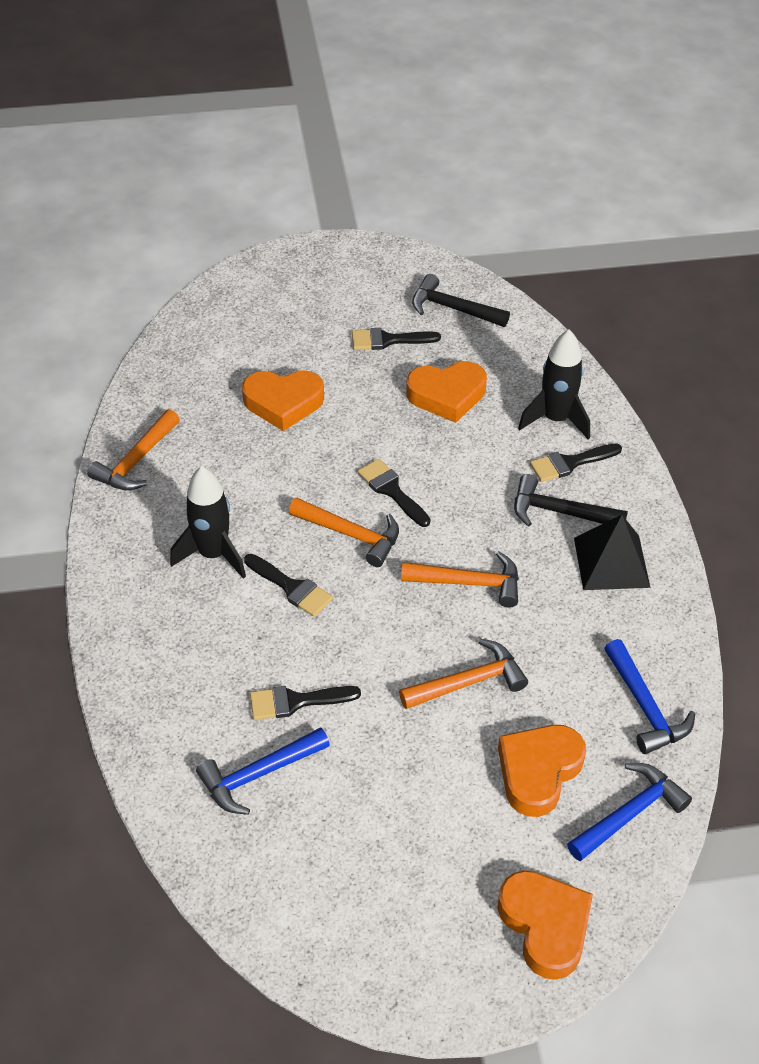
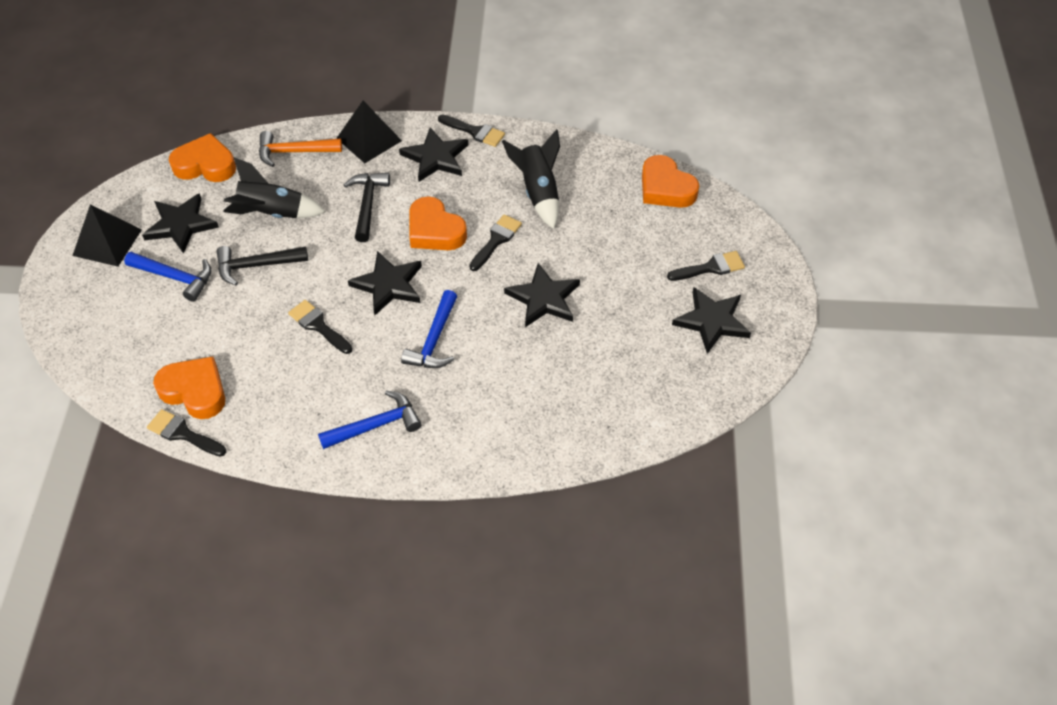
black pyramid: 1 -> 2
black star: 0 -> 5
orange hammer: 4 -> 1

